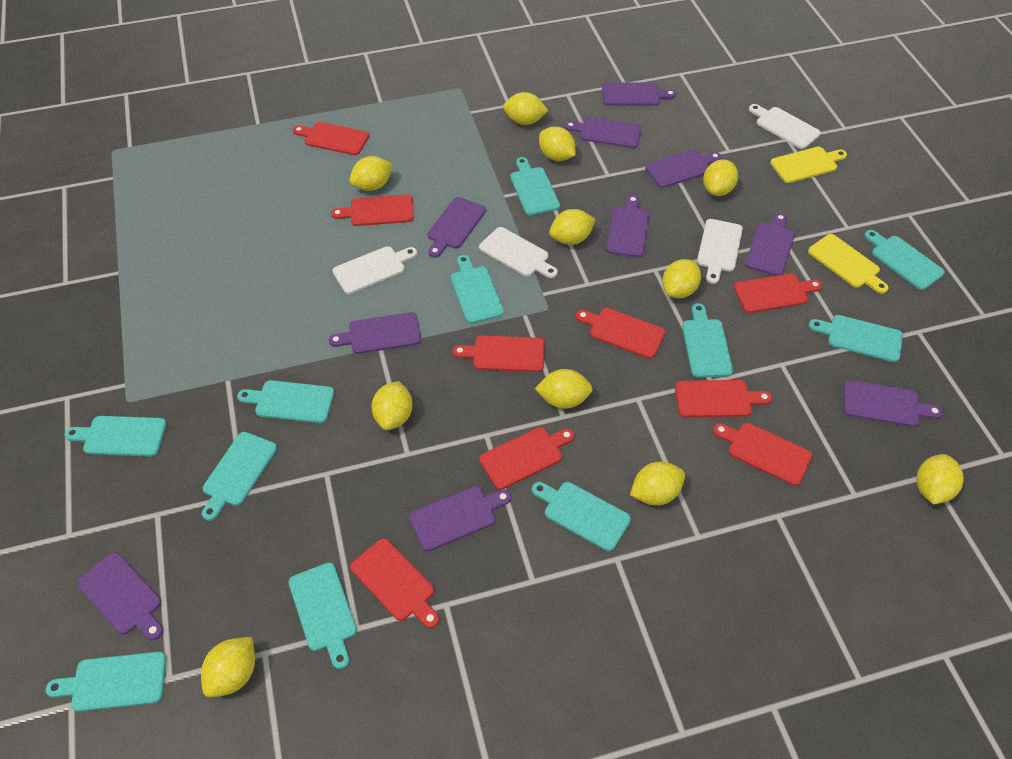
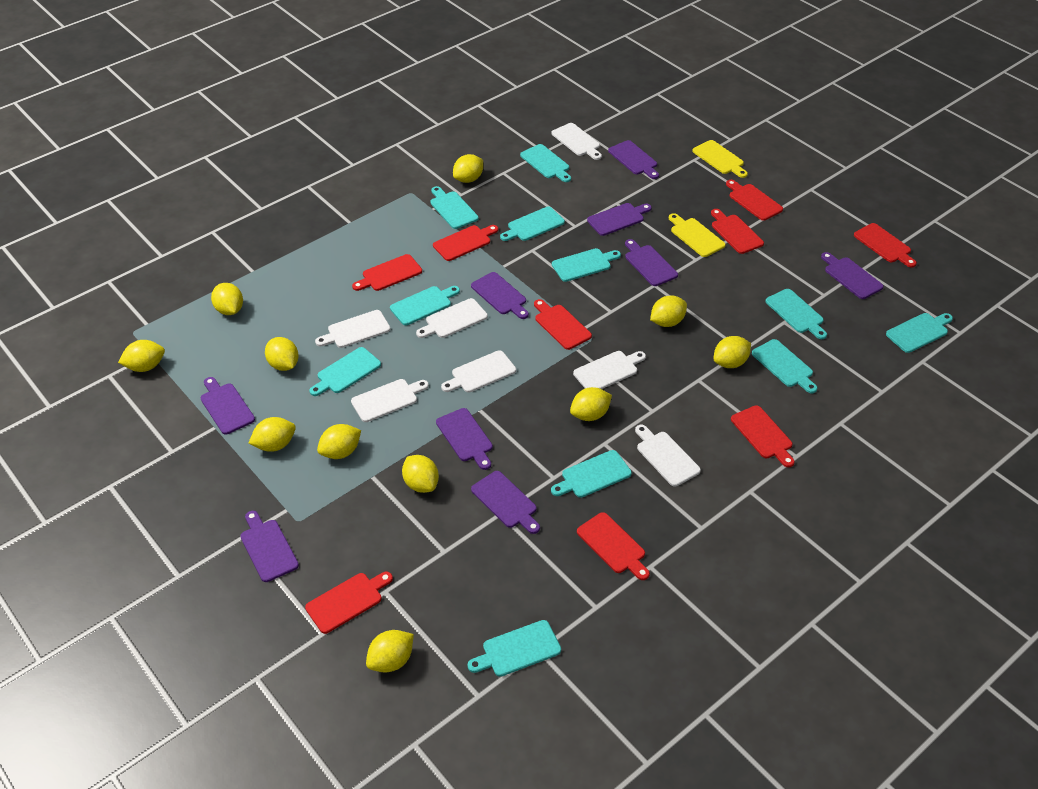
purple cutting board: 10 -> 9
white cutting board: 4 -> 7

